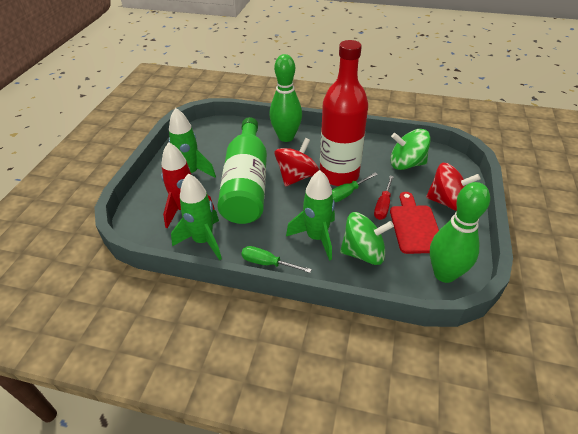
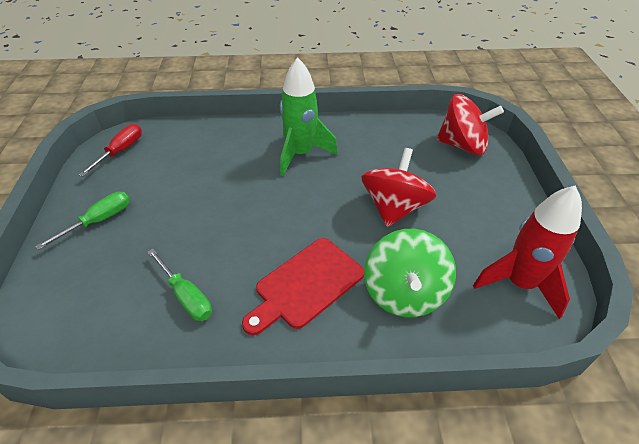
green bottle: 1 -> 0
green bowling pin: 2 -> 0
green rocket: 3 -> 1
green spinning top: 2 -> 1
red bottle: 1 -> 0

